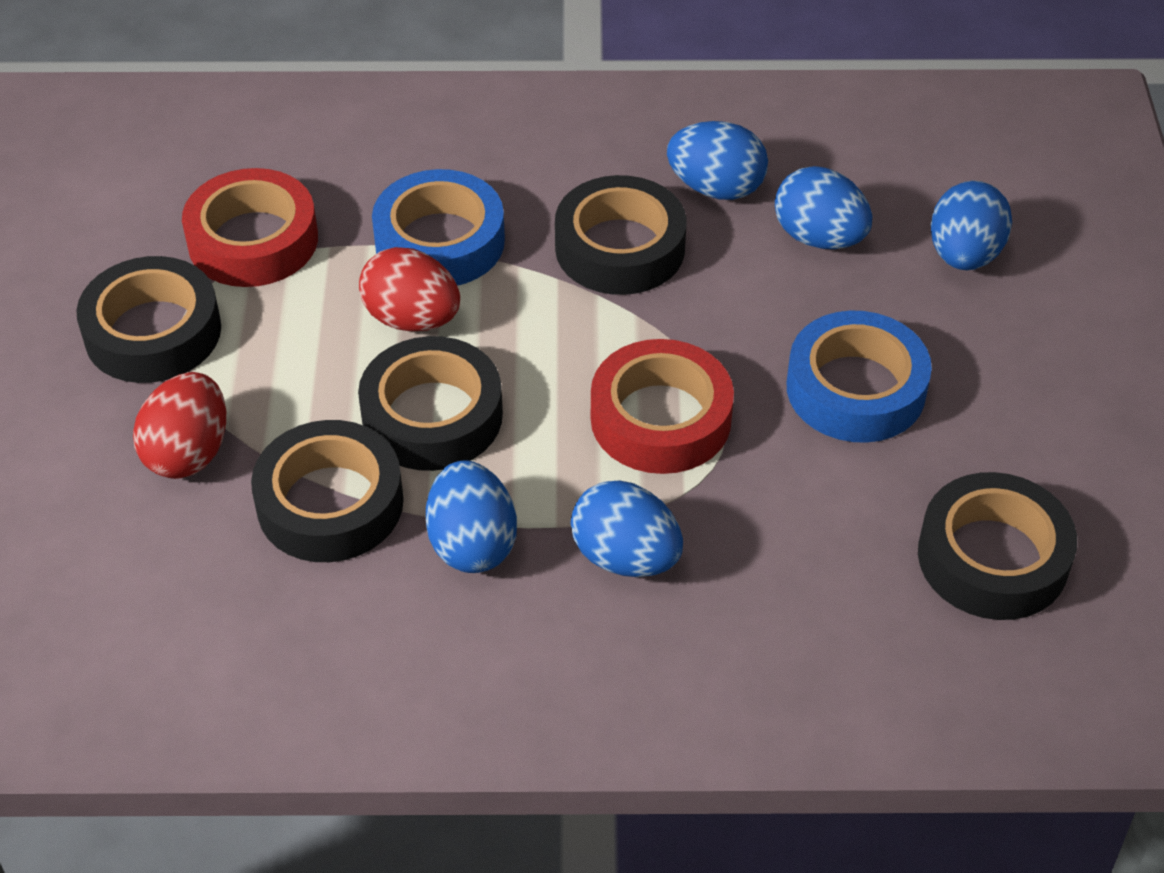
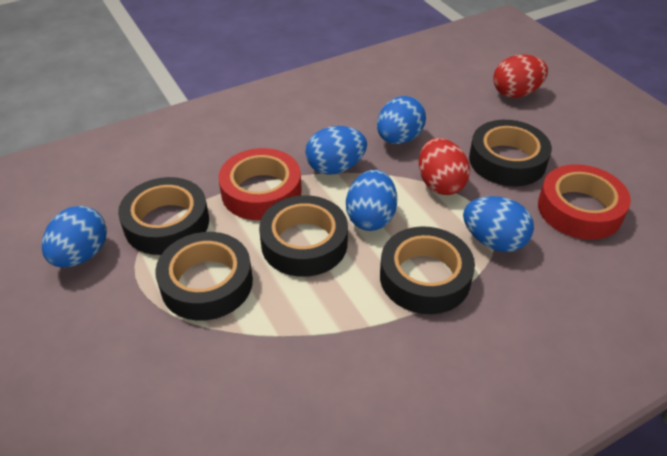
blue tape: 2 -> 0

